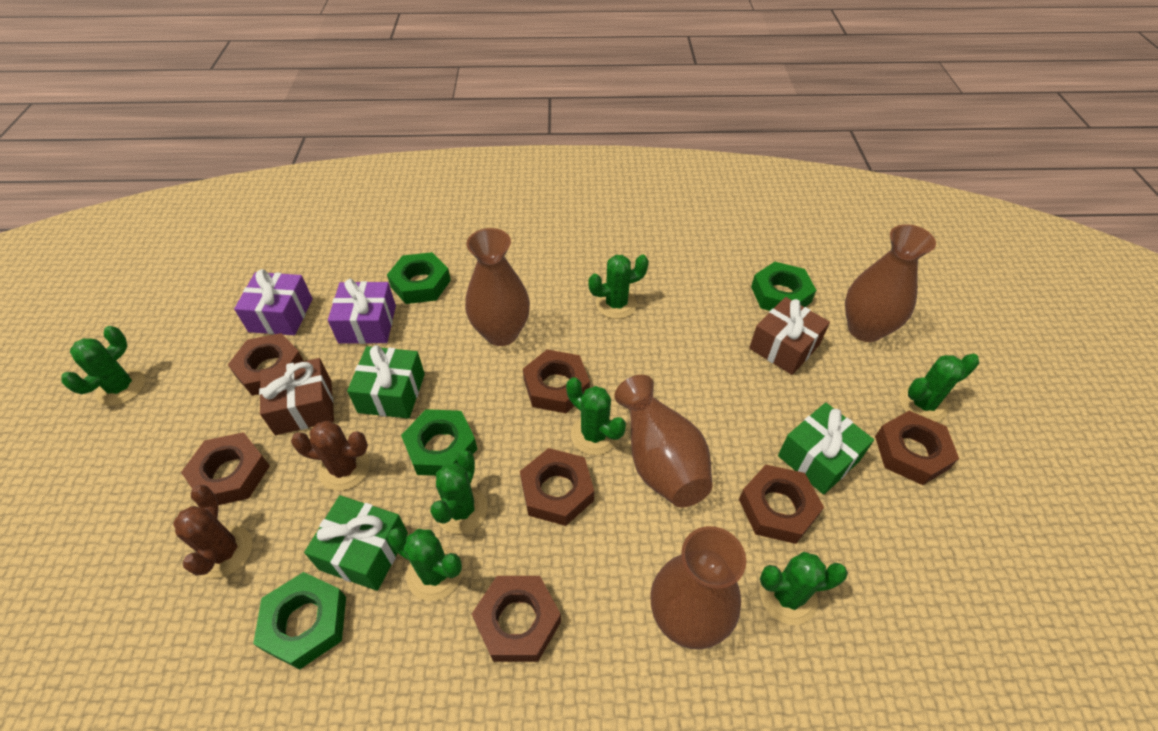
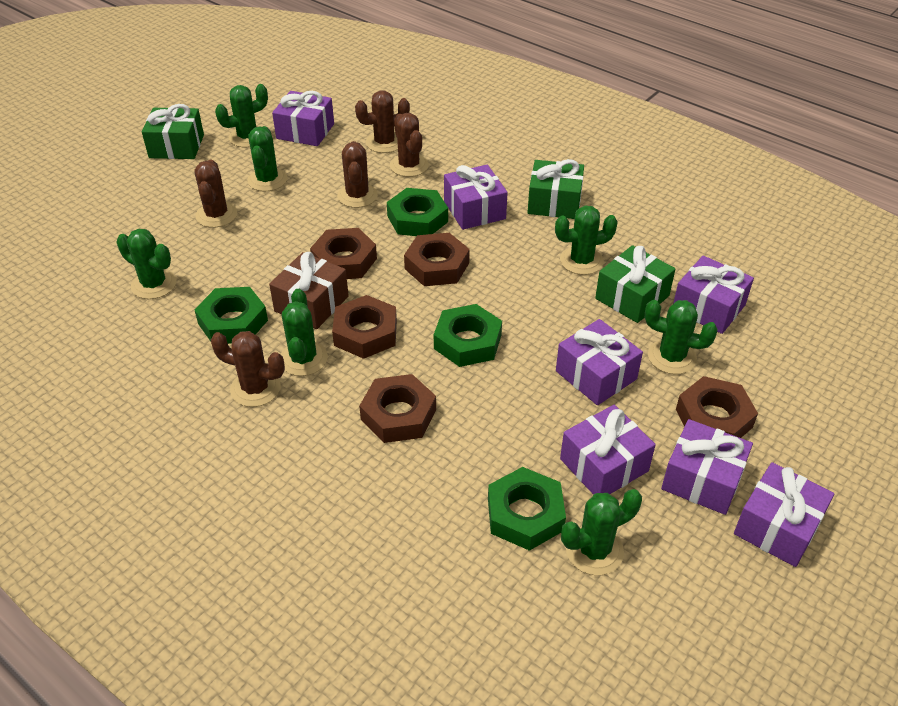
brown cactus: 2 -> 5
brown gift: 2 -> 1
brown nut: 7 -> 5
brown vase: 4 -> 0
purple gift: 2 -> 7

